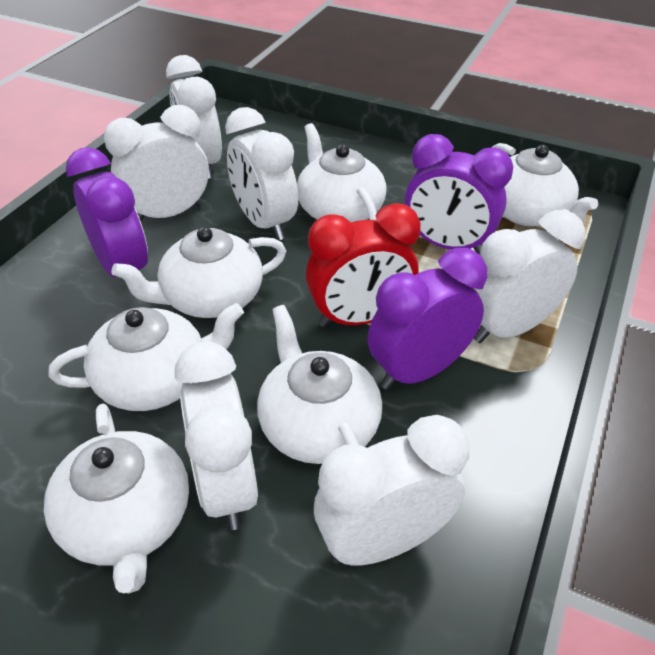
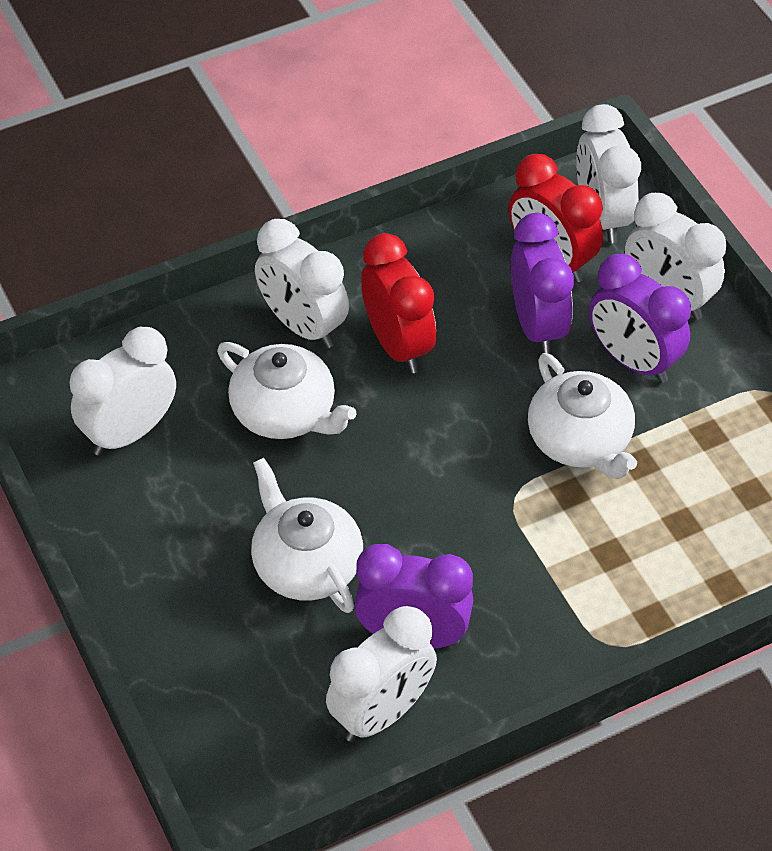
red clock: 1 -> 2
white clock: 6 -> 5
white teapot: 6 -> 3

